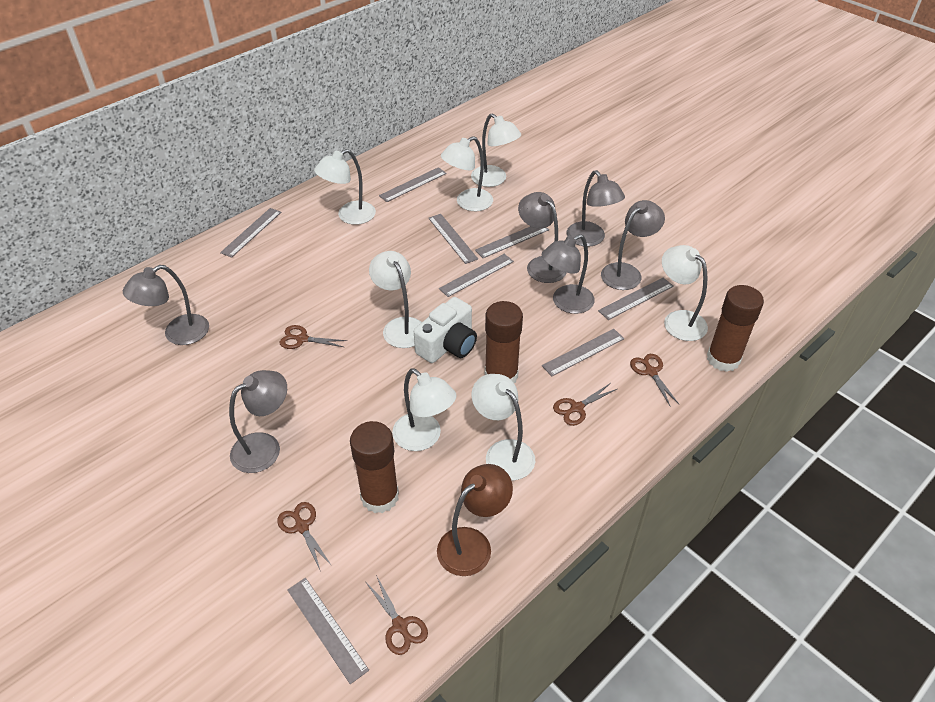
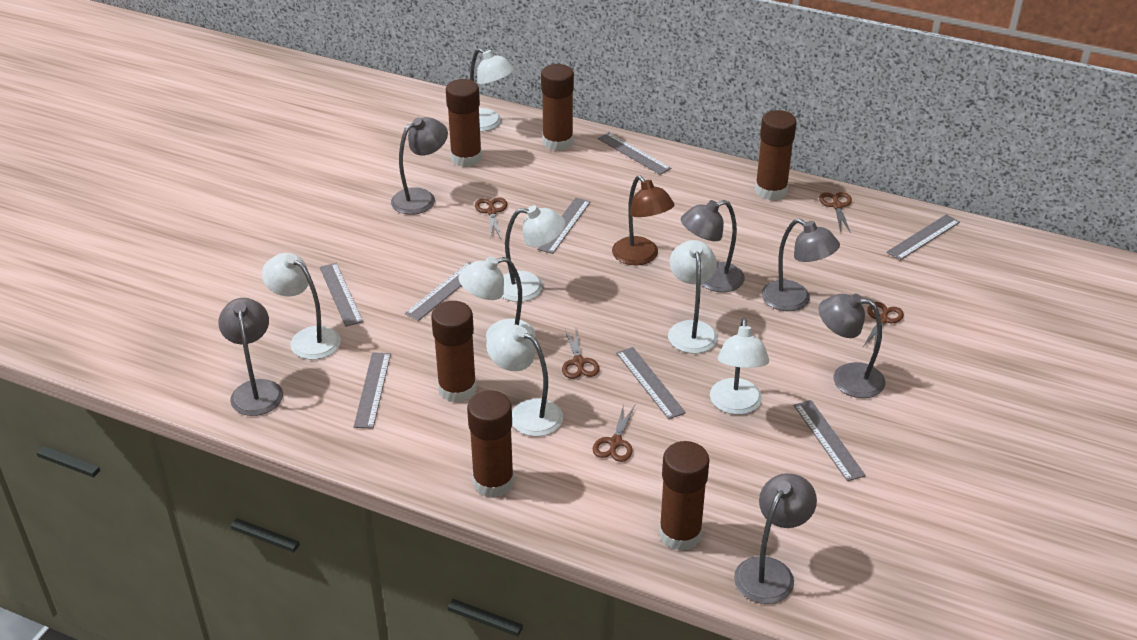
brown glue stick: 3 -> 6
white camera: 1 -> 0

